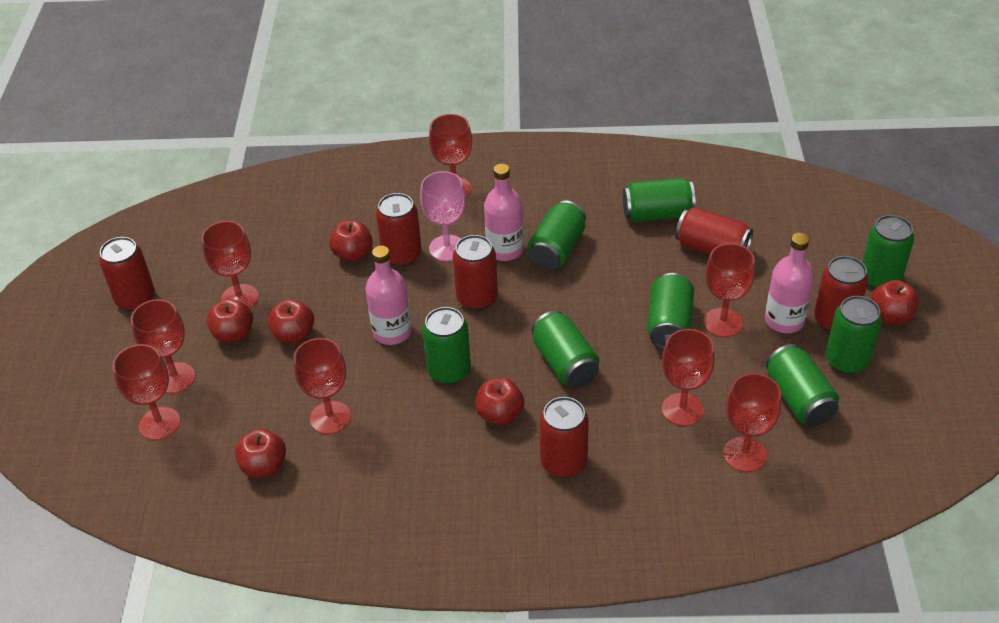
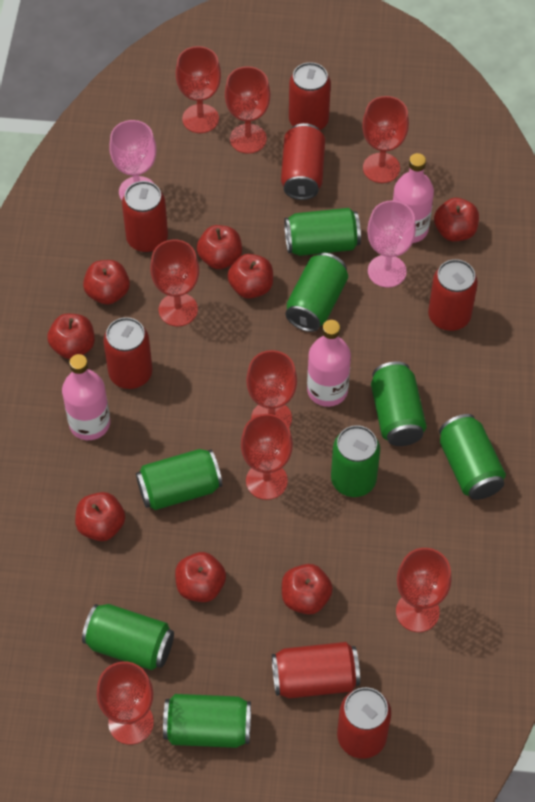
pink goblet: 1 -> 2
red apple: 6 -> 8
red can: 6 -> 7

